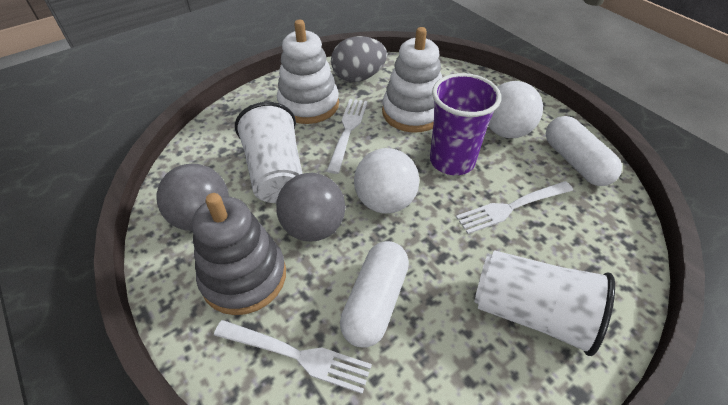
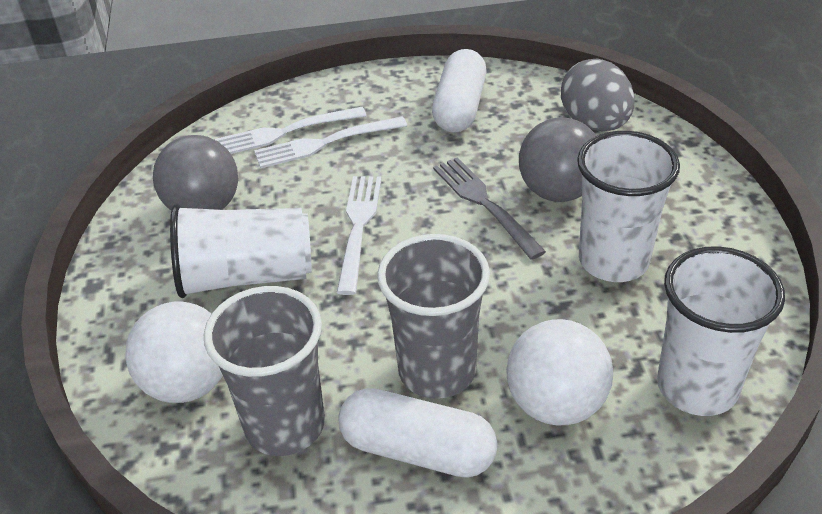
grey cup: 0 -> 2
grey fork: 0 -> 1
grey stacking toy: 1 -> 0
purple cup: 1 -> 0
white cup: 2 -> 3
white stacking toy: 2 -> 0

